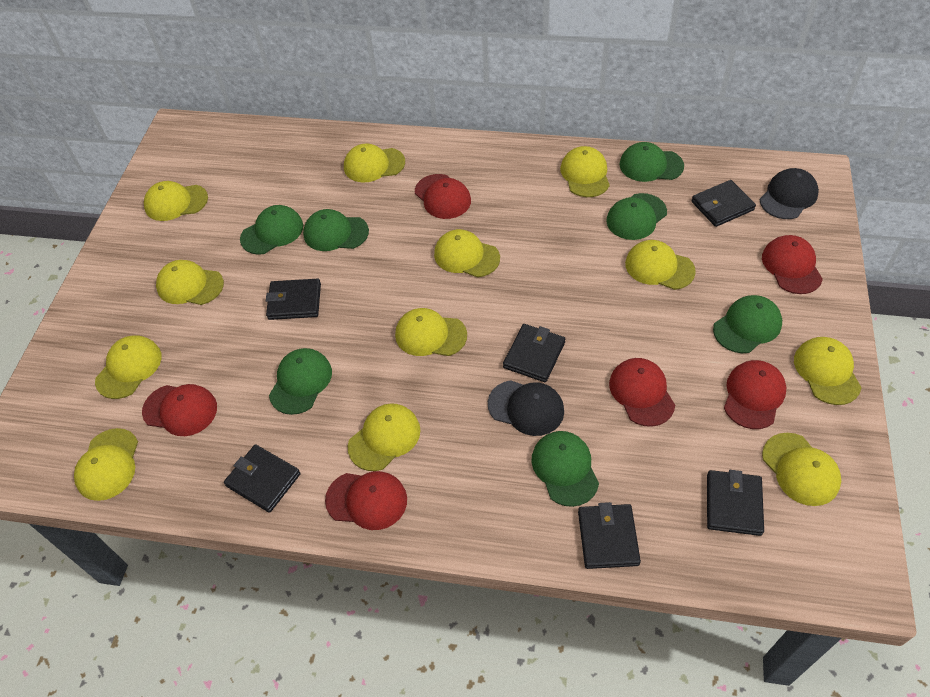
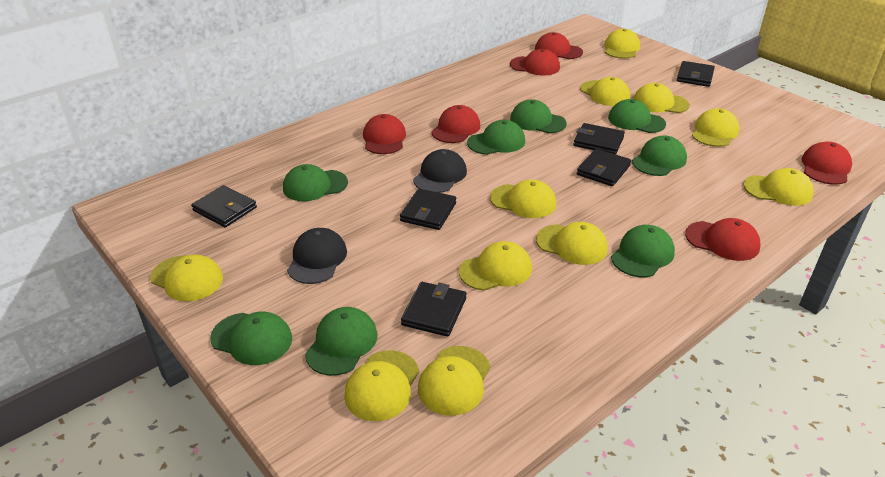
green cap: 7 -> 8
yellow cap: 12 -> 11

